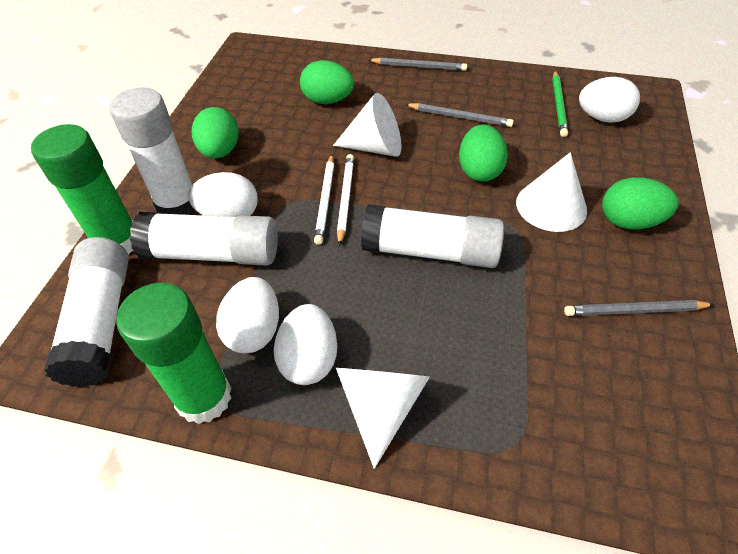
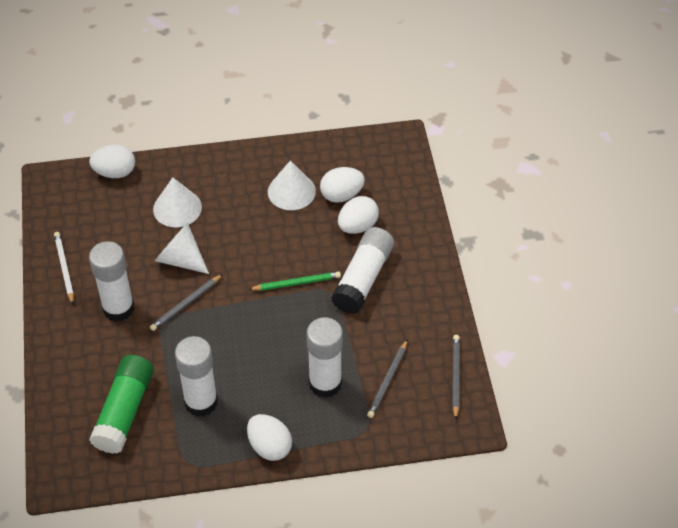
green egg: 4 -> 0
green glue stick: 2 -> 1
white pencil: 2 -> 1

